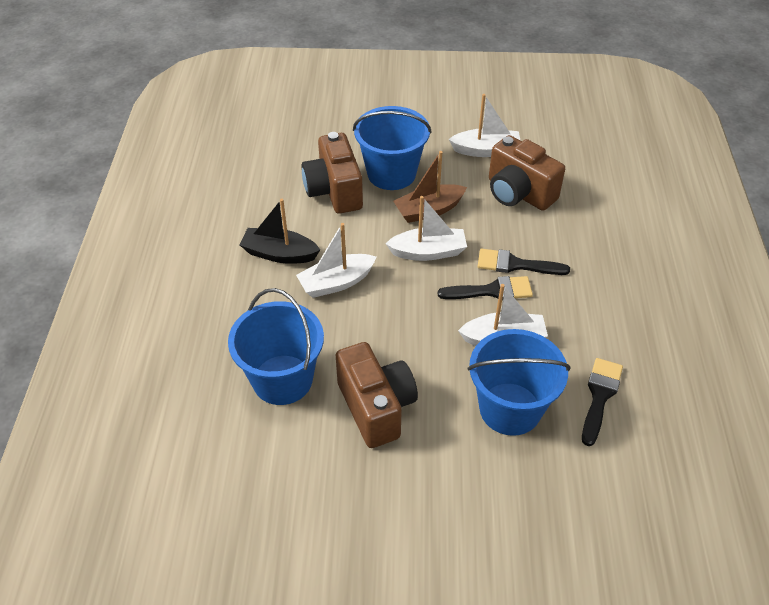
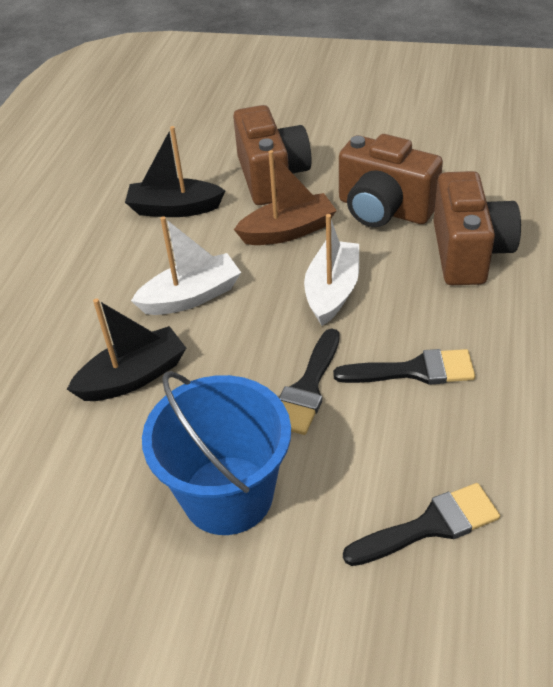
black boat: 1 -> 2
blue bucket: 3 -> 1
white boat: 4 -> 2

